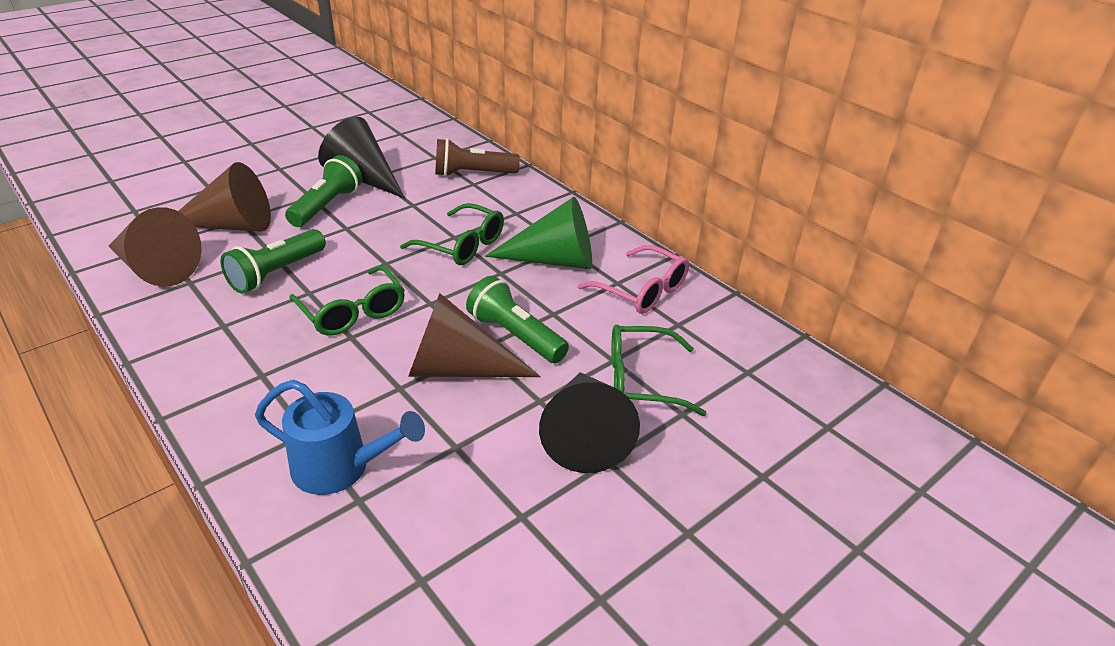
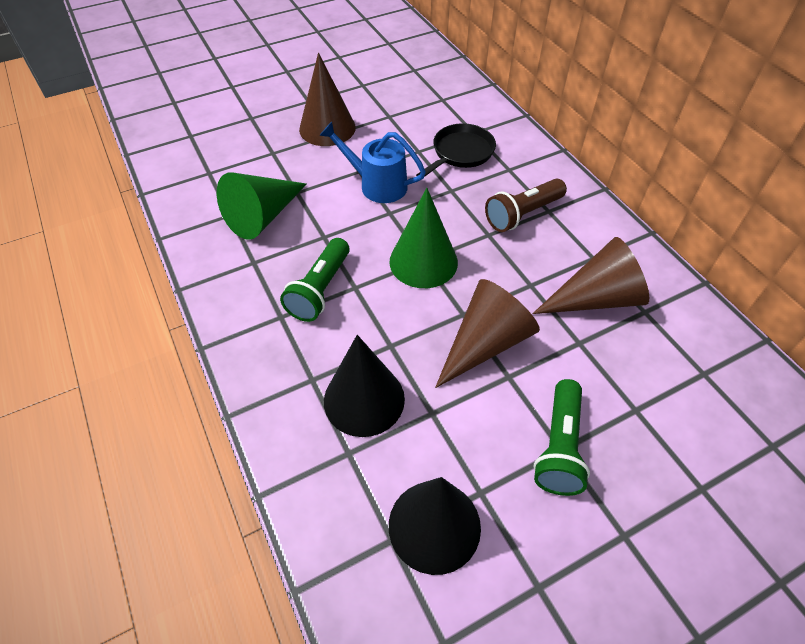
black pan: 0 -> 1
green cone: 1 -> 2
green flashlight: 3 -> 2
green glasses: 3 -> 0
pink glasses: 1 -> 0

